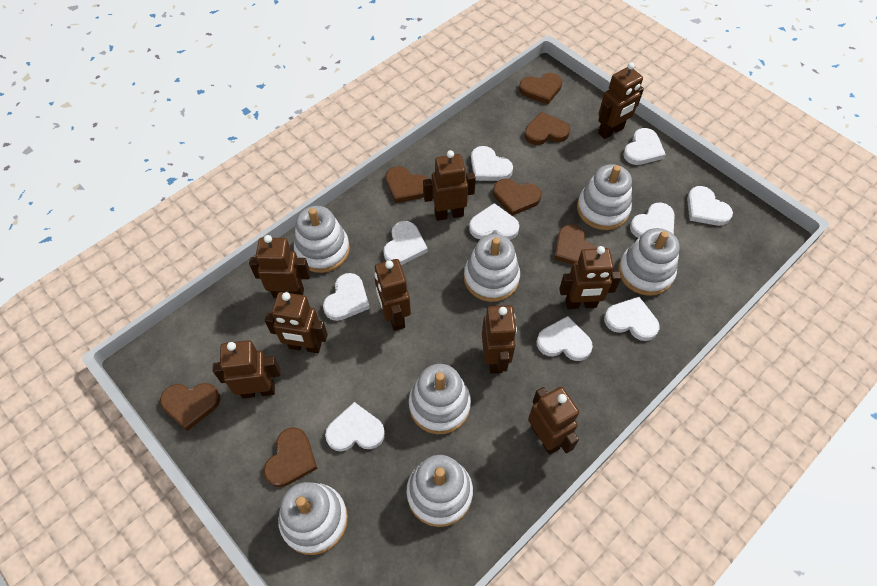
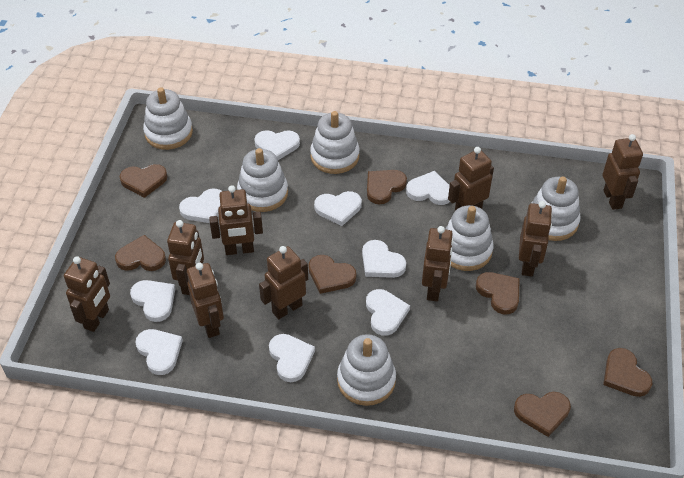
white heart: 10 -> 9
white stacking toy: 7 -> 6

